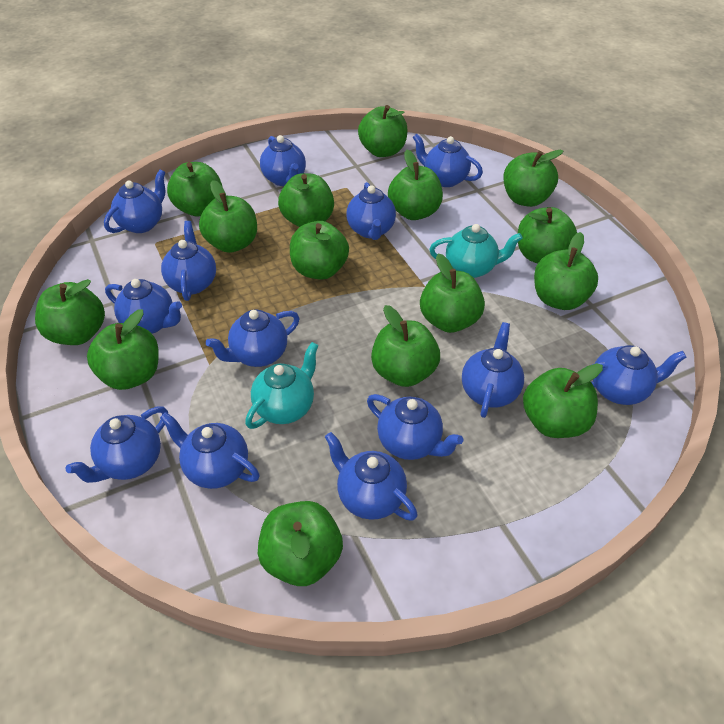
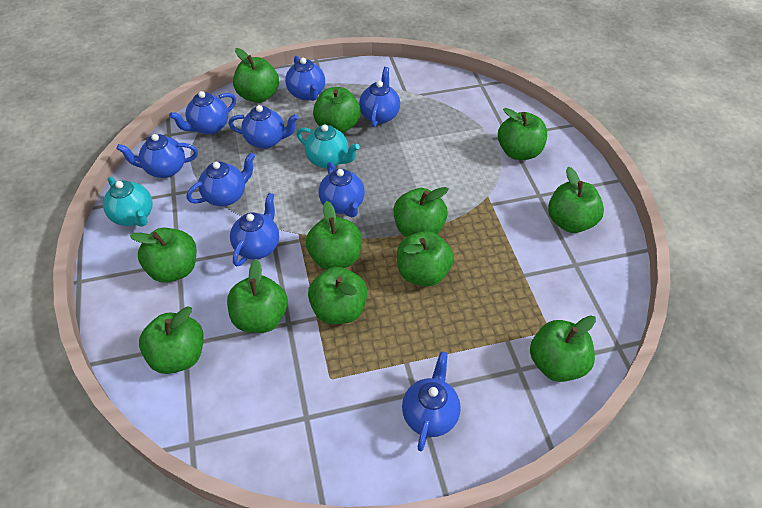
blue teapot: 13 -> 9
green apple: 15 -> 12

